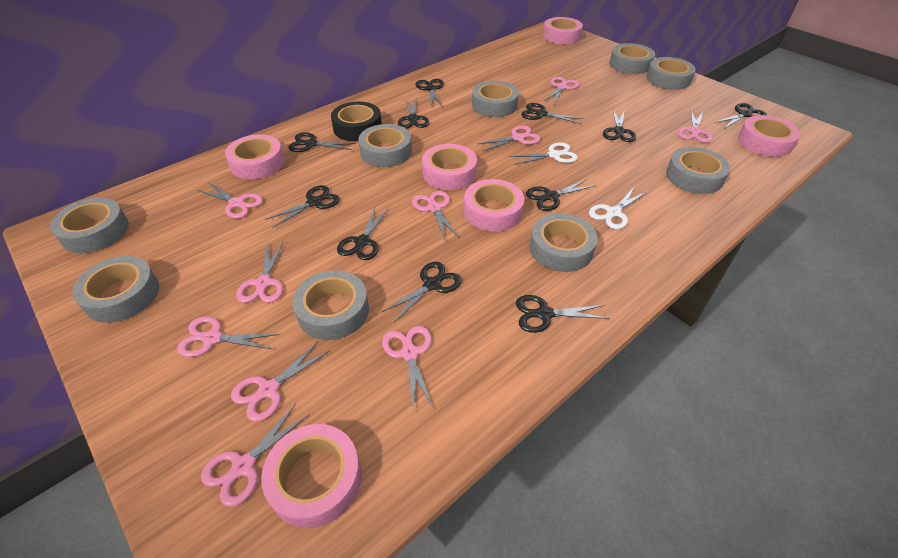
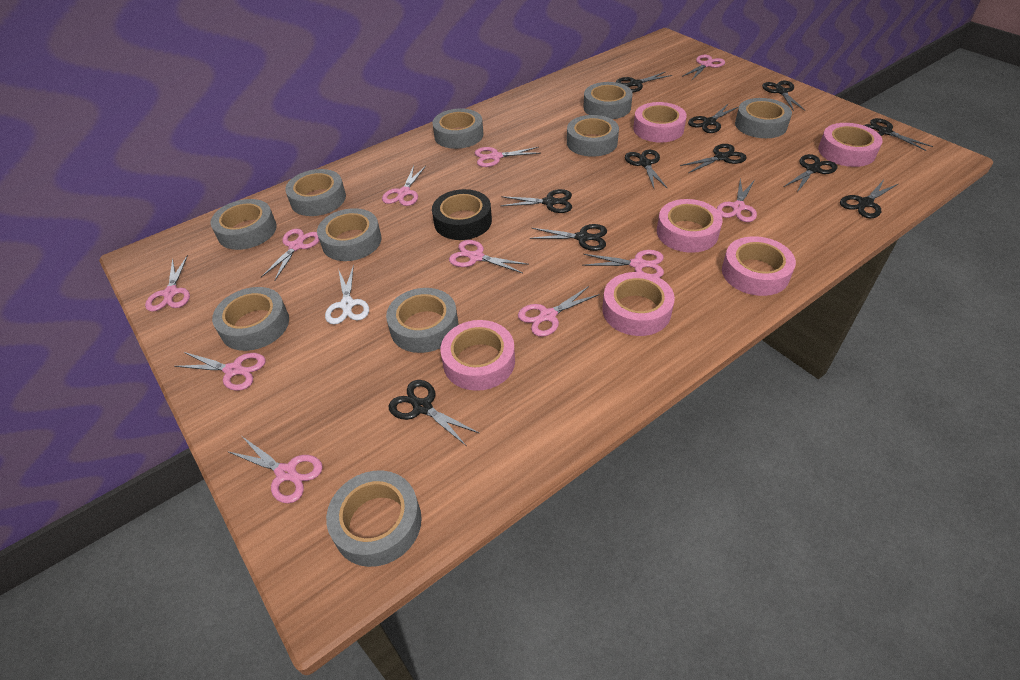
grey tape: 9 -> 10
pink scissors: 10 -> 11
white scissors: 2 -> 1

